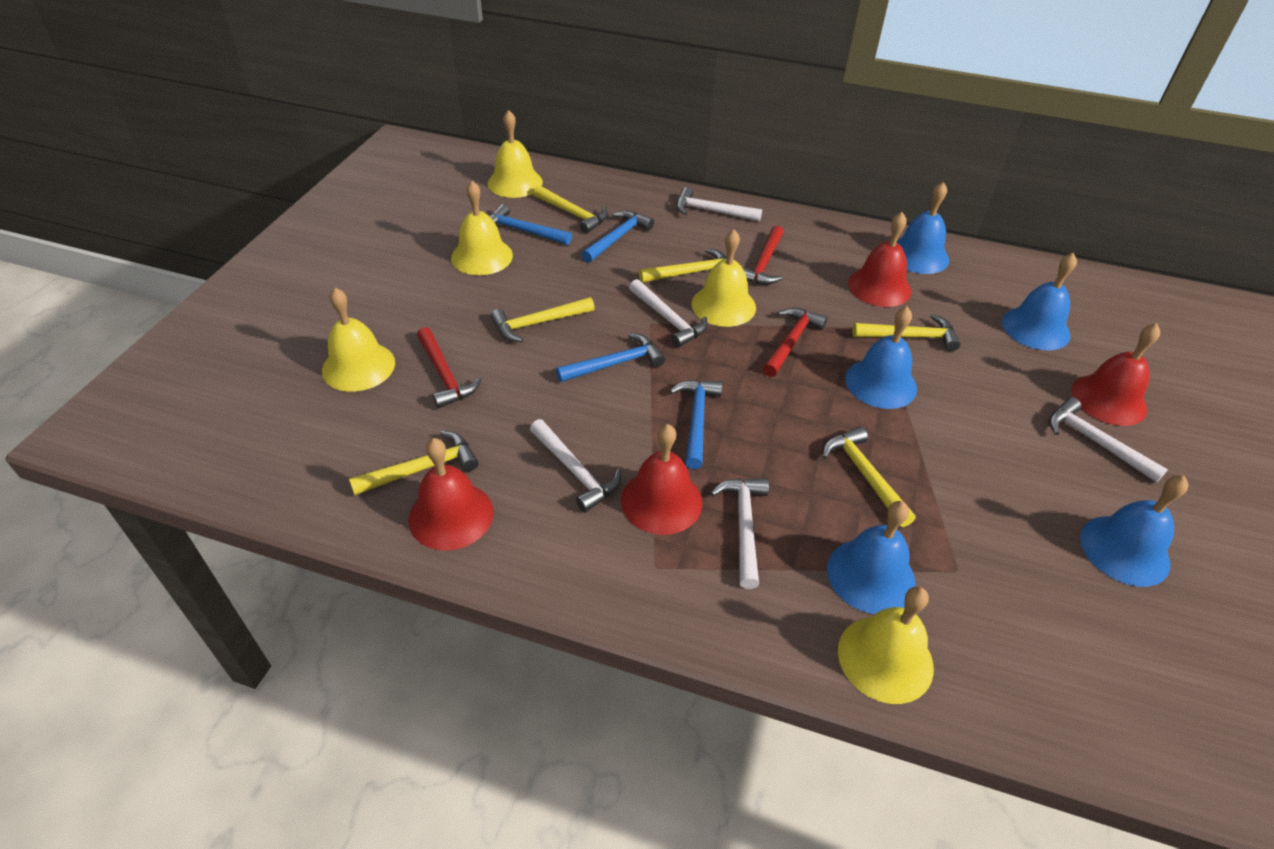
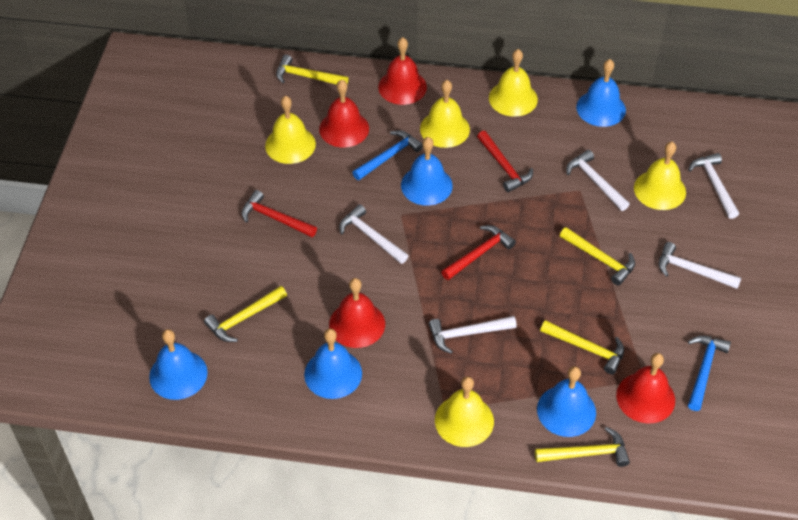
blue hammer: 4 -> 2
yellow hammer: 6 -> 5

